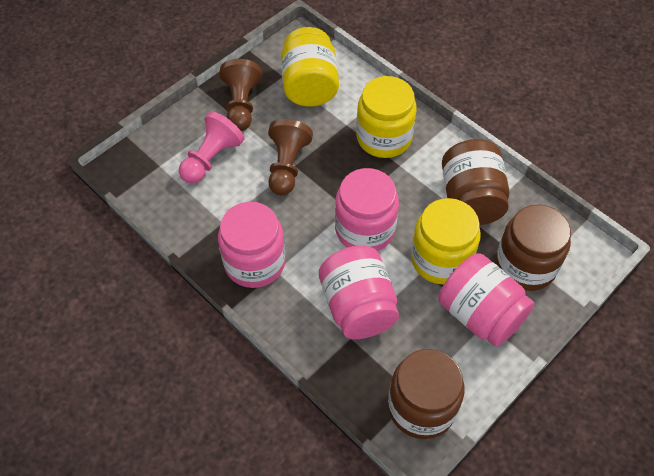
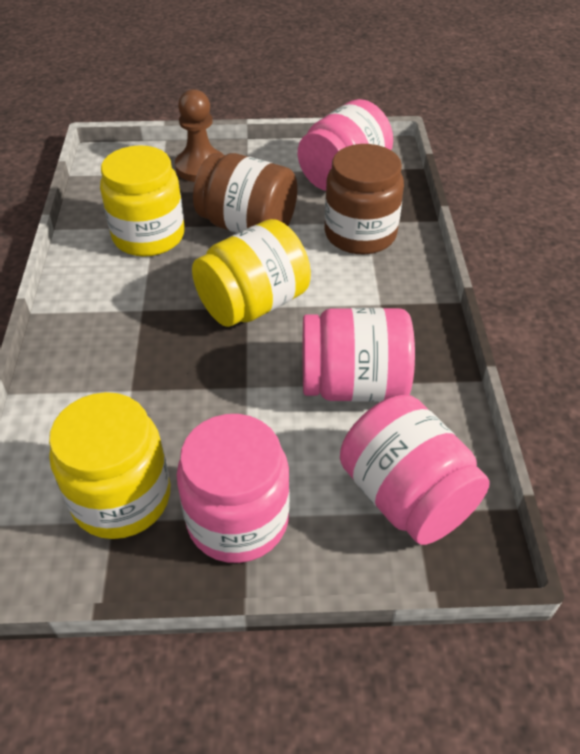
brown jar: 3 -> 2
brown pawn: 2 -> 1
pink pawn: 1 -> 0

